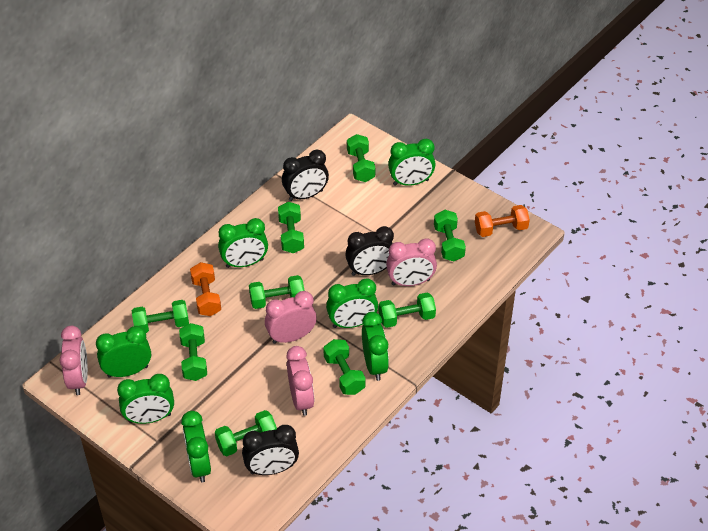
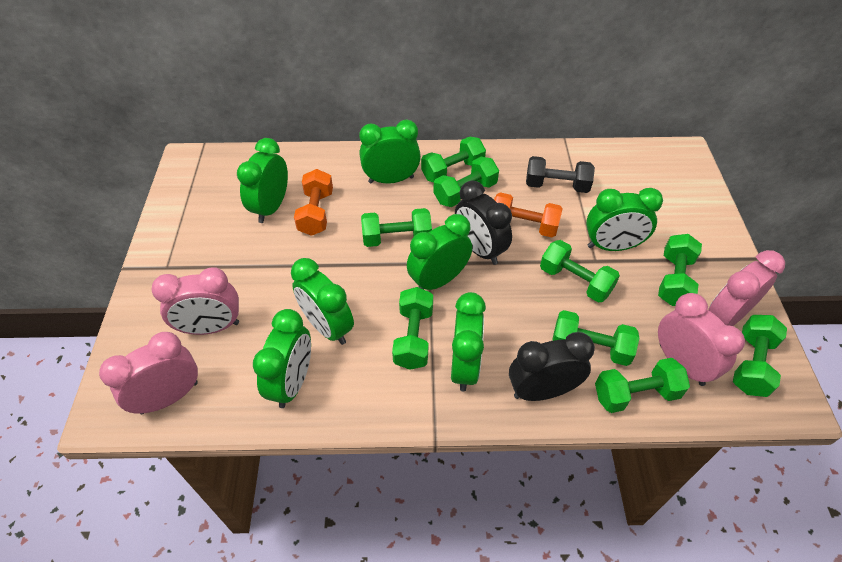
black clock: 3 -> 2
black dumbbell: 0 -> 1

